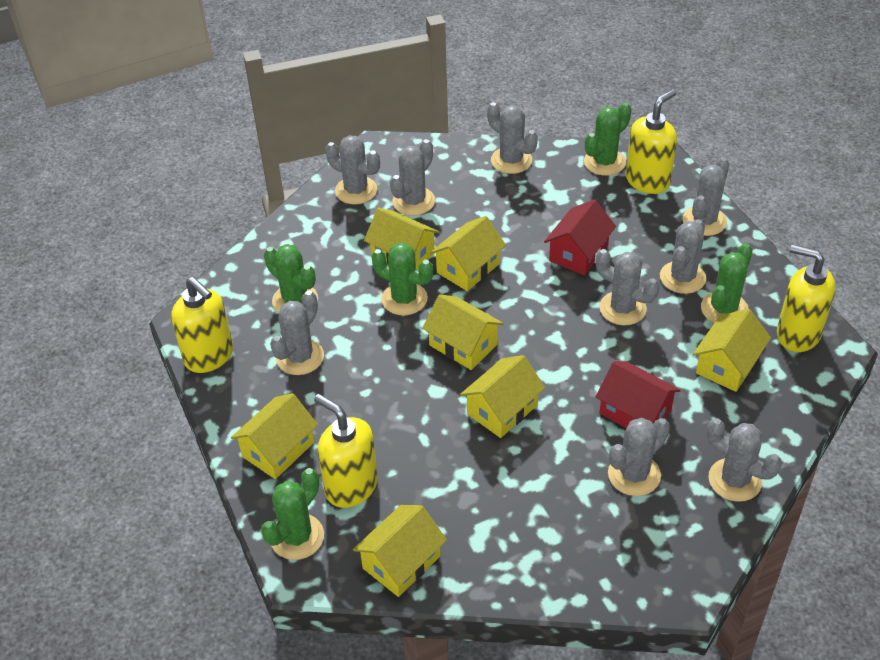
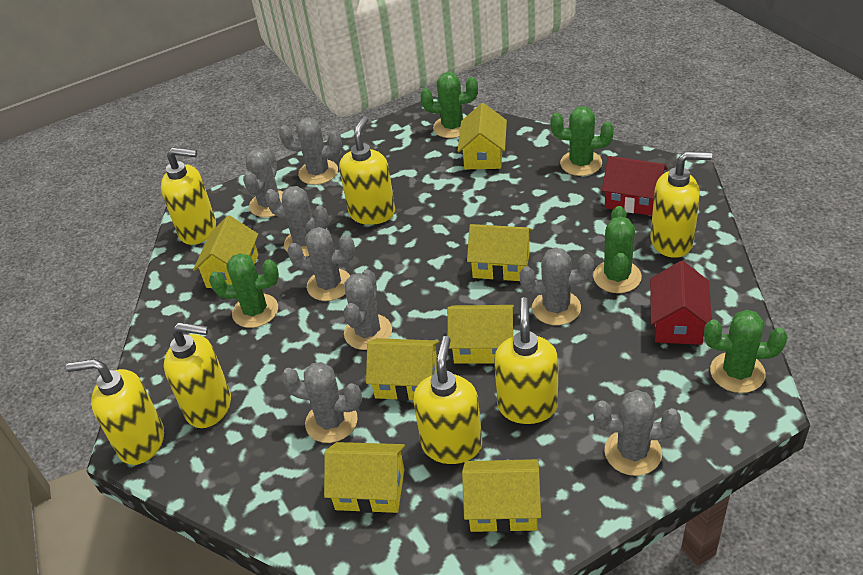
grey cactus: 9 -> 8
yellow soap dispenser: 4 -> 7

